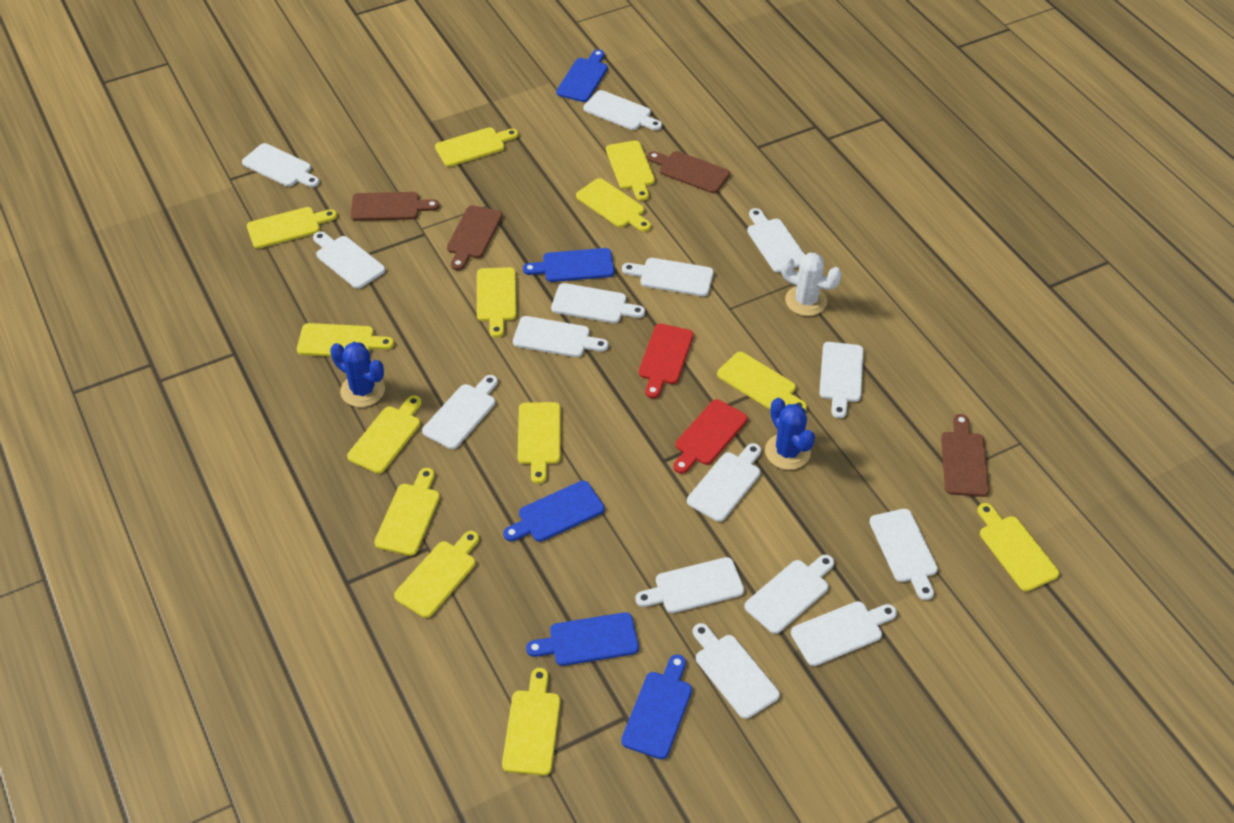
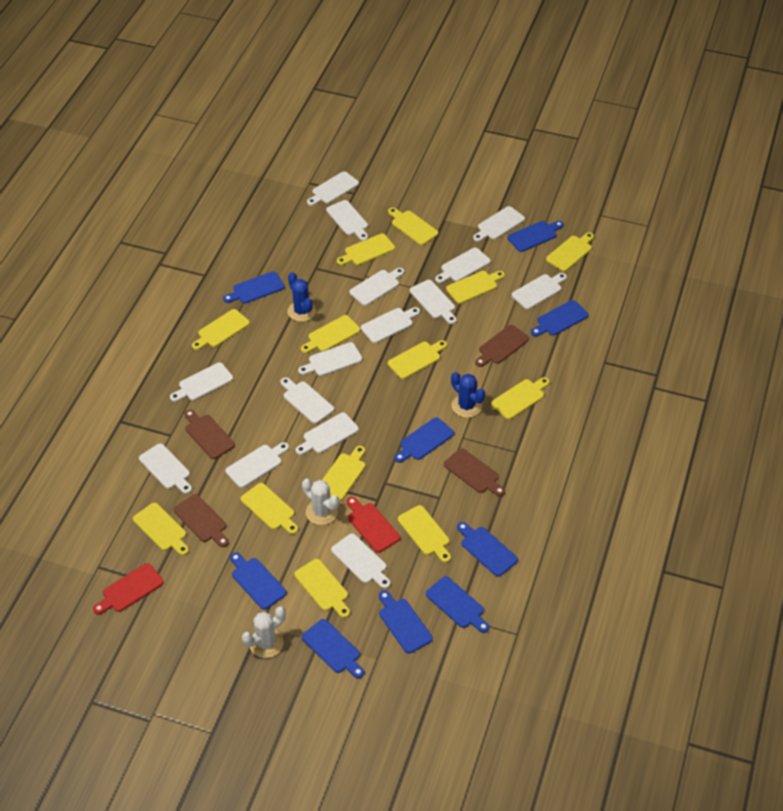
blue cutting board: 5 -> 9
white cactus: 1 -> 2

